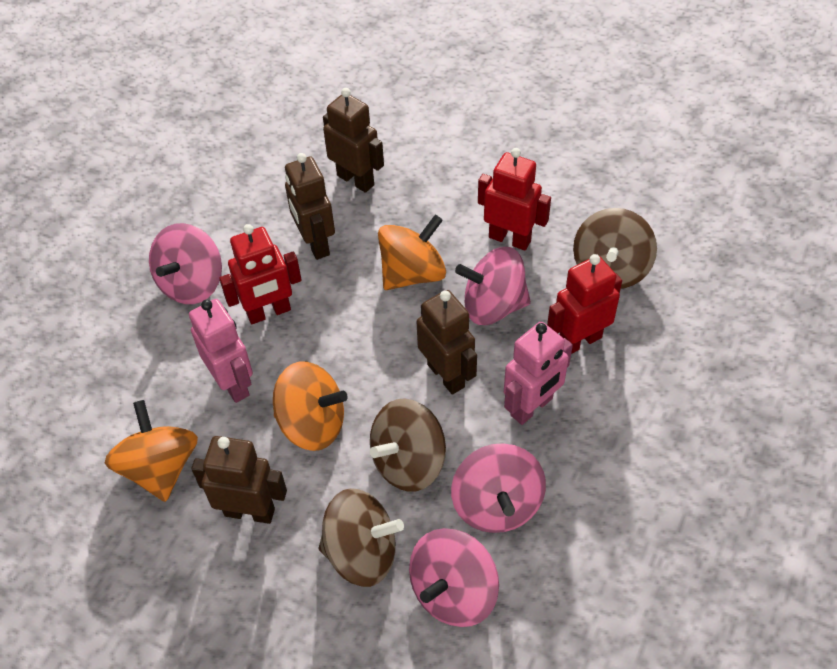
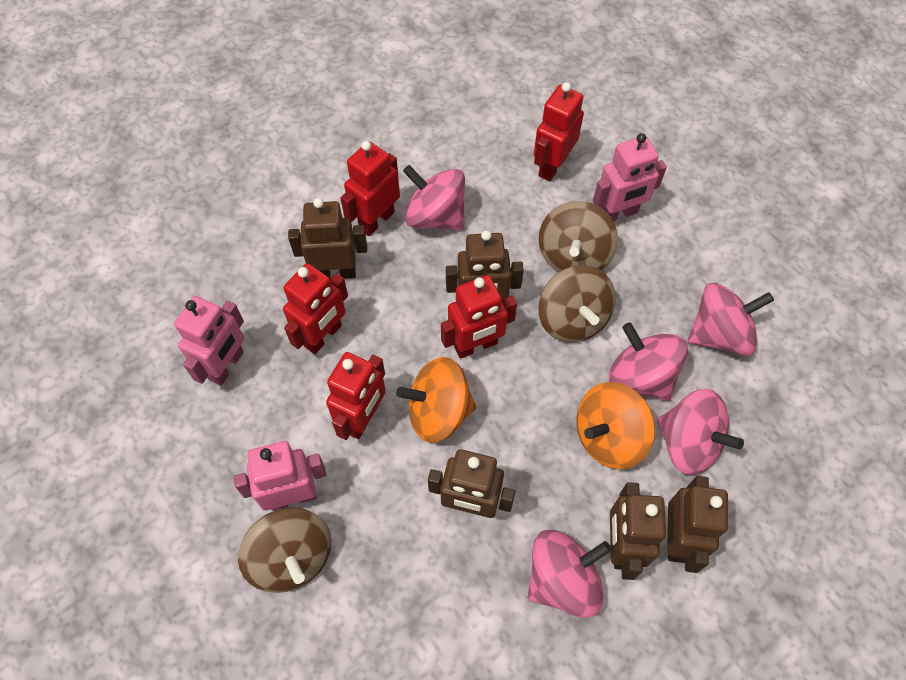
brown robot: 4 -> 5
orange spinning top: 3 -> 2
pink robot: 2 -> 3
pink spinning top: 4 -> 5
red robot: 3 -> 5

